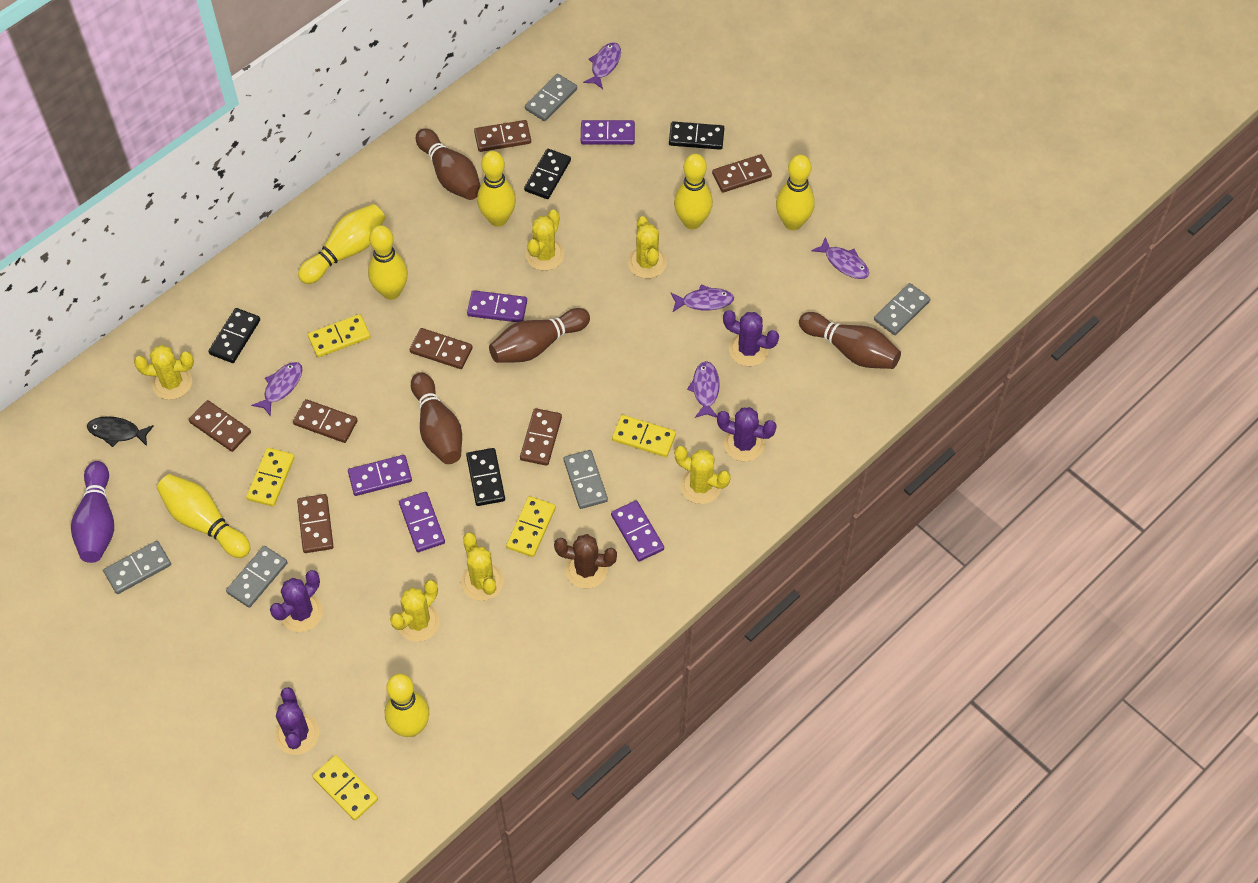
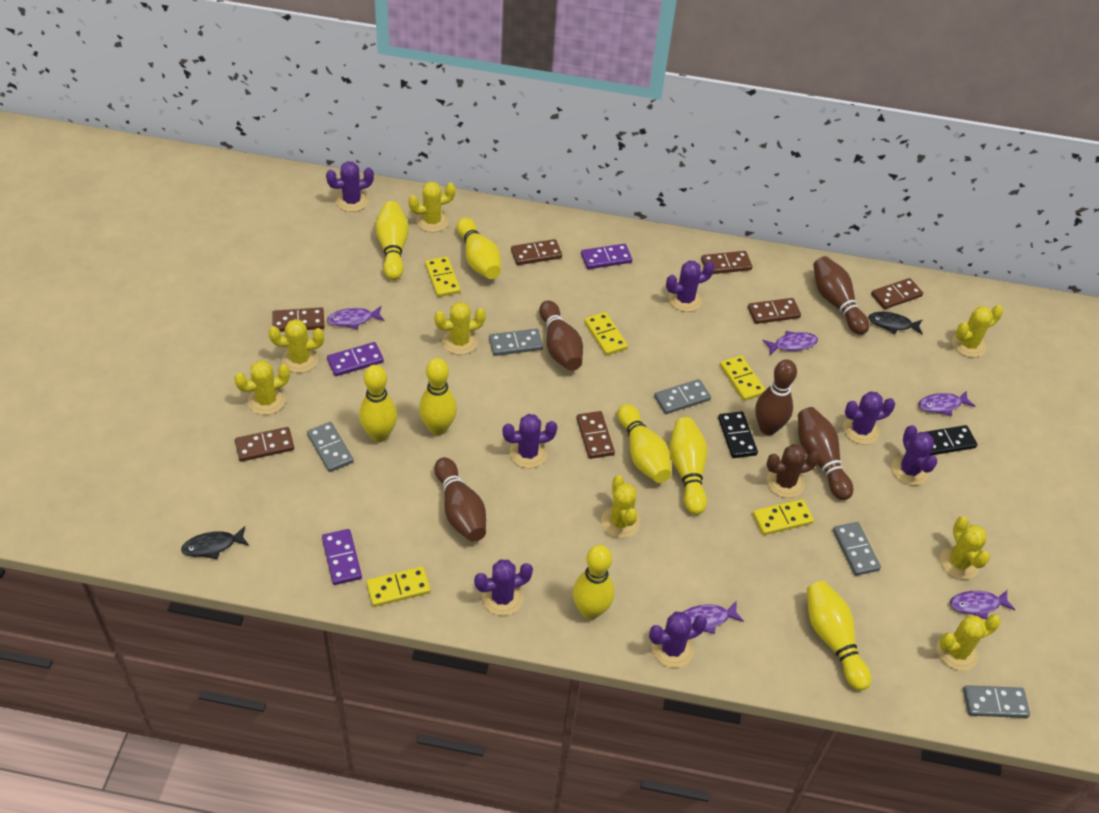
black domino: 4 -> 2
black fish: 1 -> 2
brown bowling pin: 4 -> 5
purple bowling pin: 1 -> 0
purple cactus: 4 -> 7
purple domino: 5 -> 3
yellow bowling pin: 7 -> 8
yellow cactus: 6 -> 8

